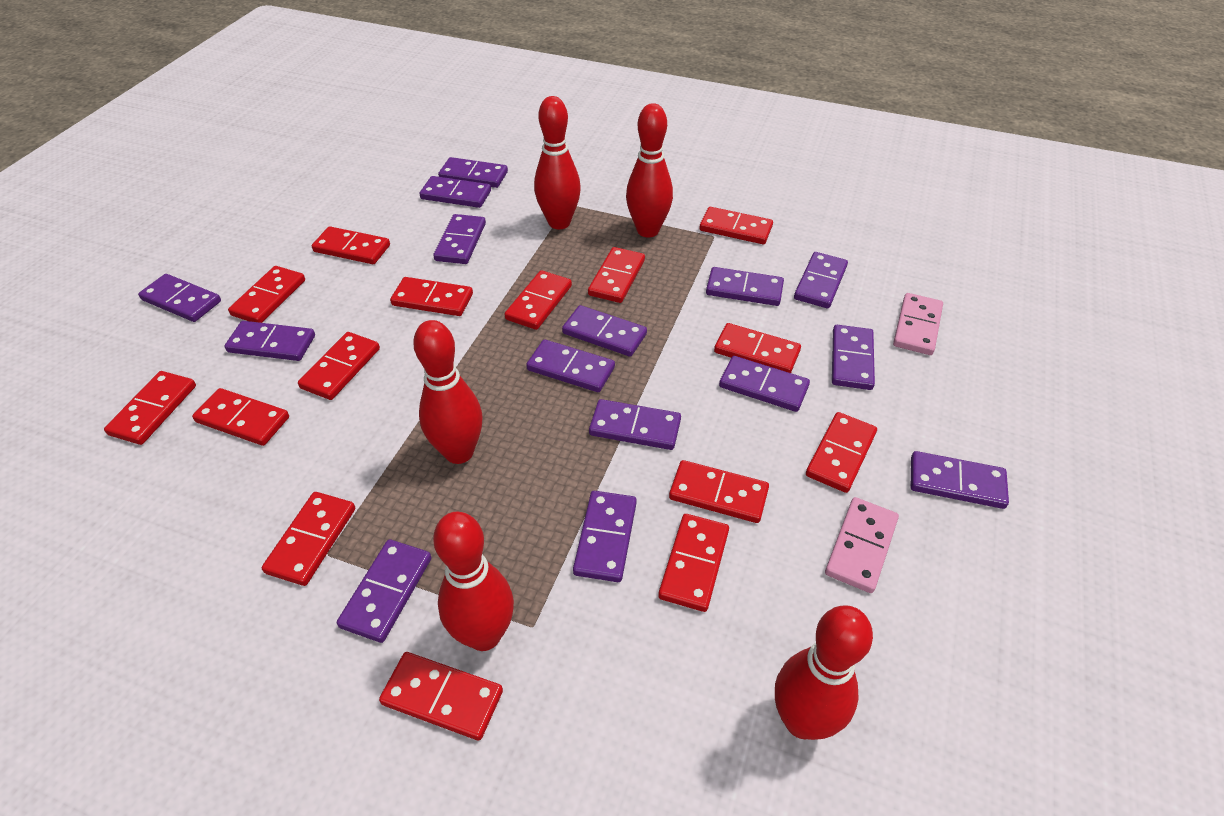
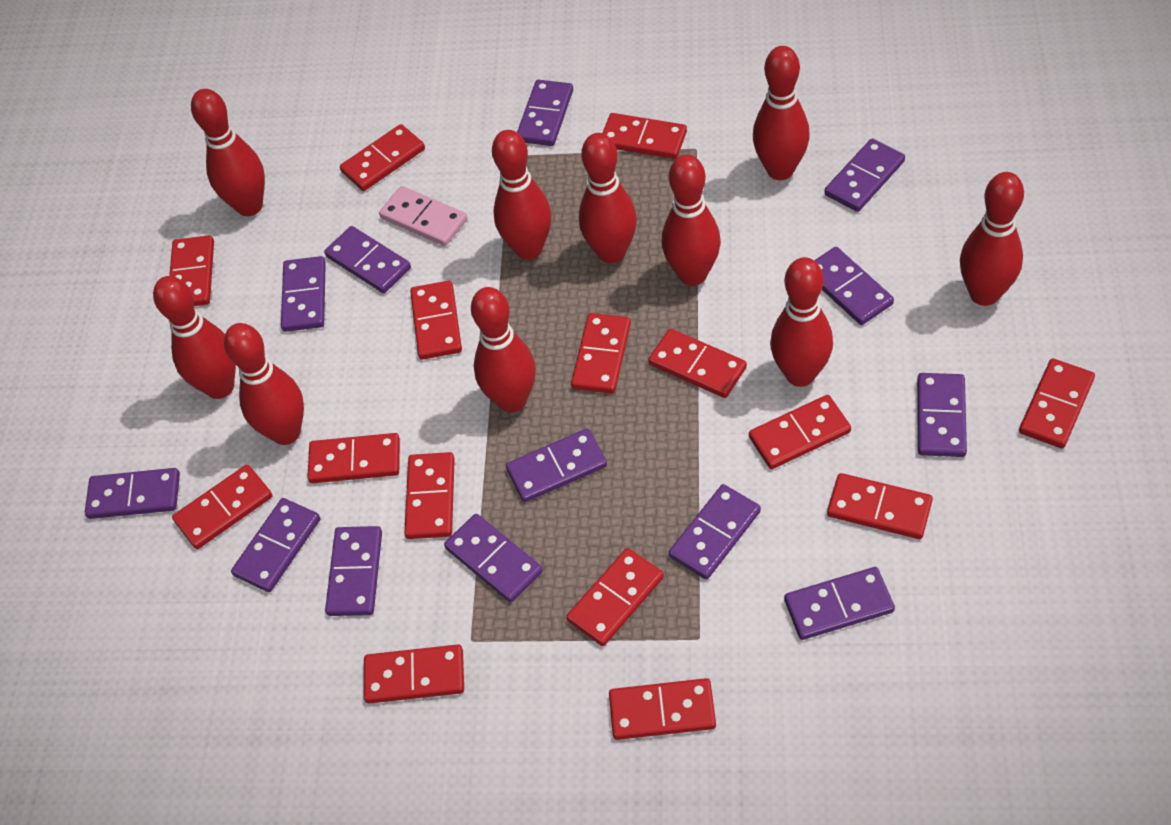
pink domino: 2 -> 1
purple domino: 15 -> 13
red bowling pin: 5 -> 10

